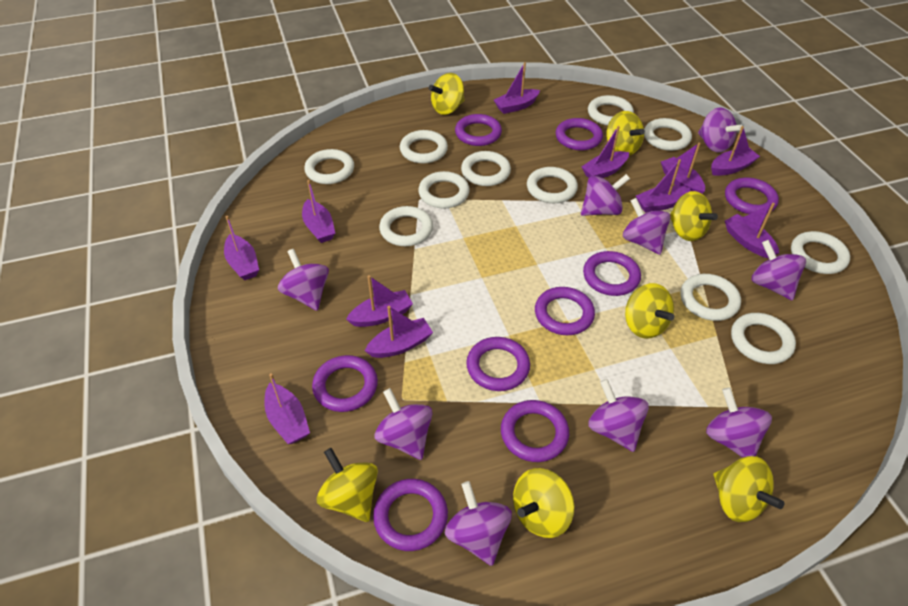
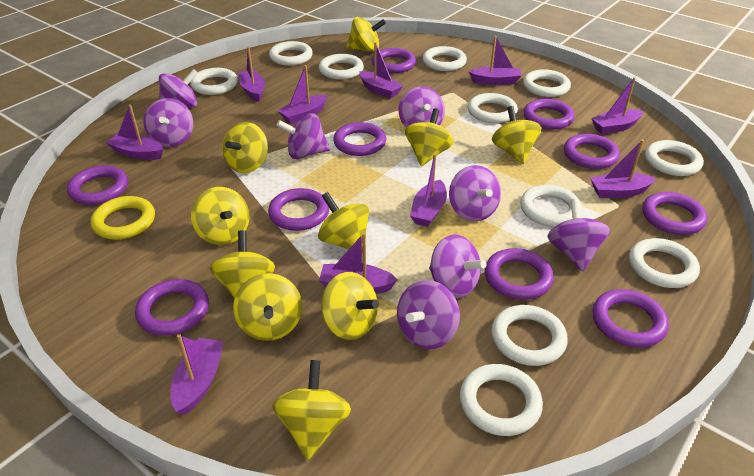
purple boat: 11 -> 10
purple ring: 9 -> 10
purple spinning top: 9 -> 8
yellow ring: 0 -> 1
yellow spinning top: 7 -> 10

